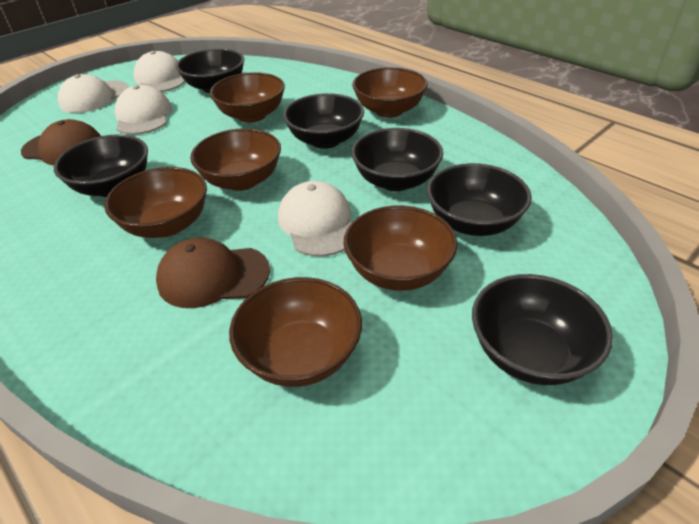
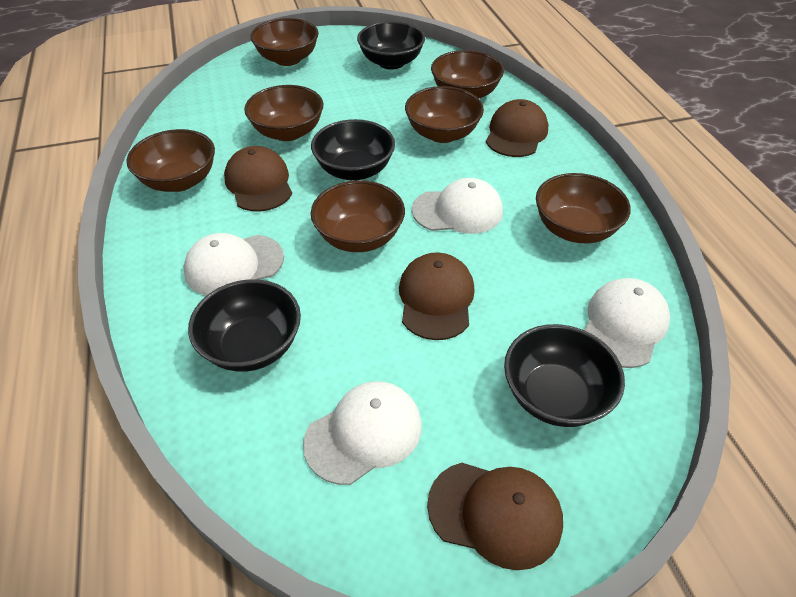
black bowl: 6 -> 4
brown bowl: 6 -> 7
brown cap: 2 -> 4

